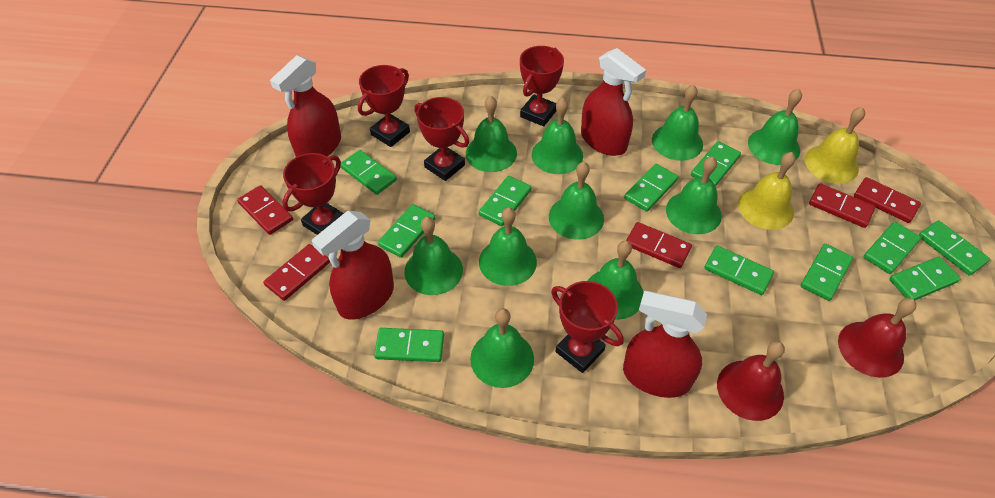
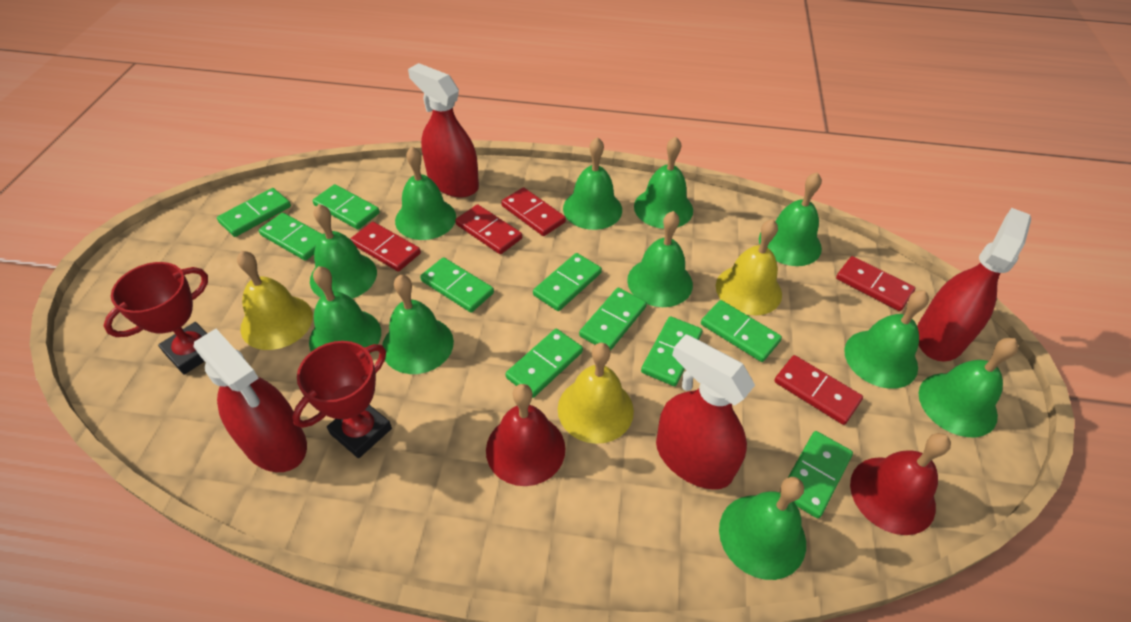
green bell: 10 -> 11
green domino: 11 -> 10
red trophy: 5 -> 2
yellow bell: 2 -> 3

